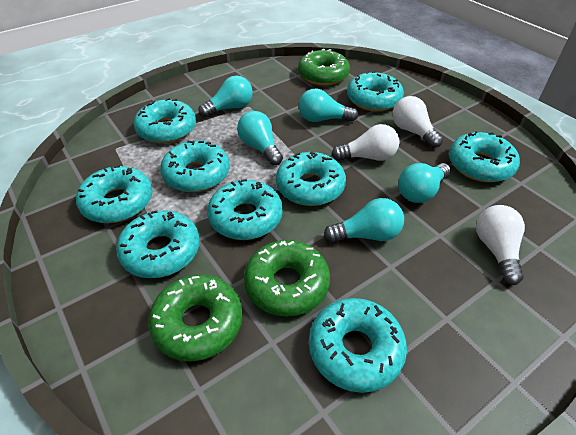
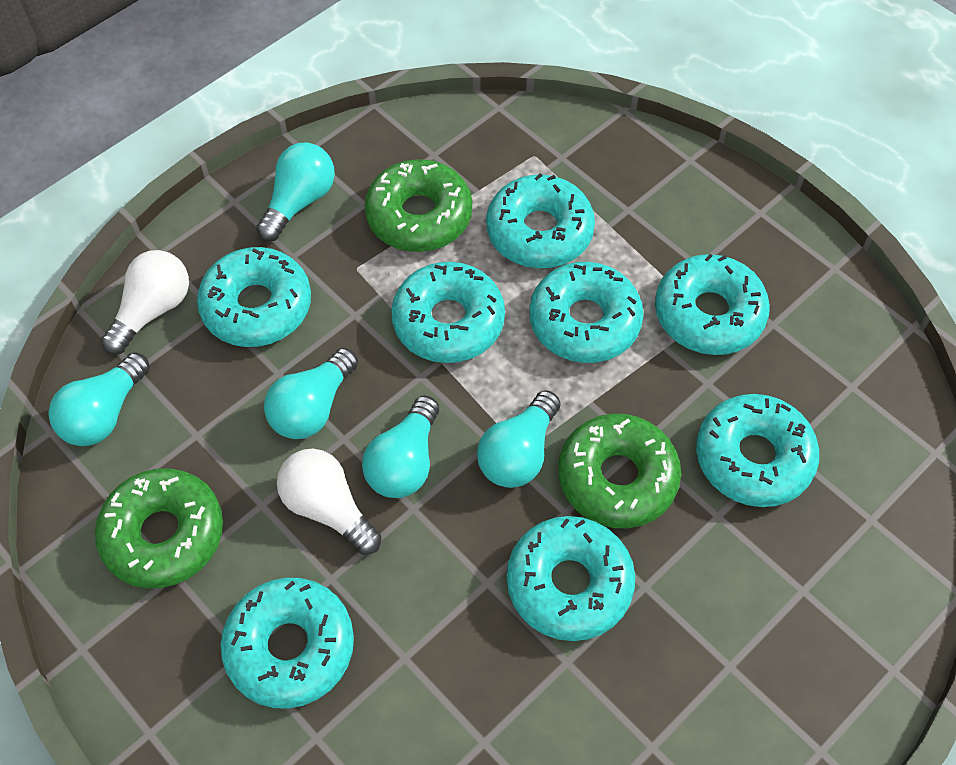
turquoise donut: 9 -> 8
white light bulb: 3 -> 2

